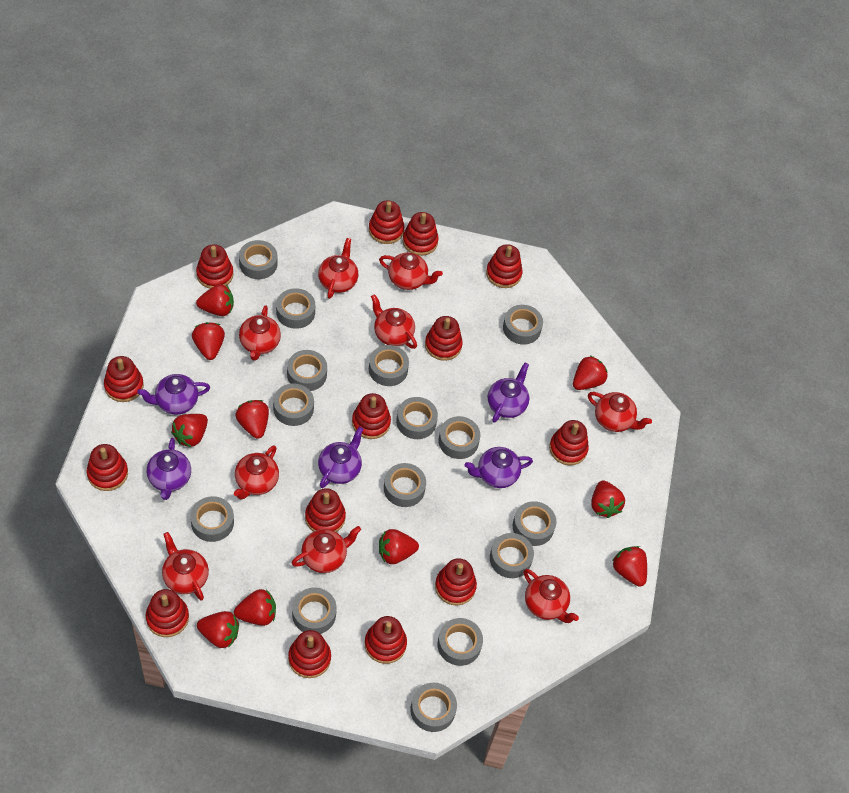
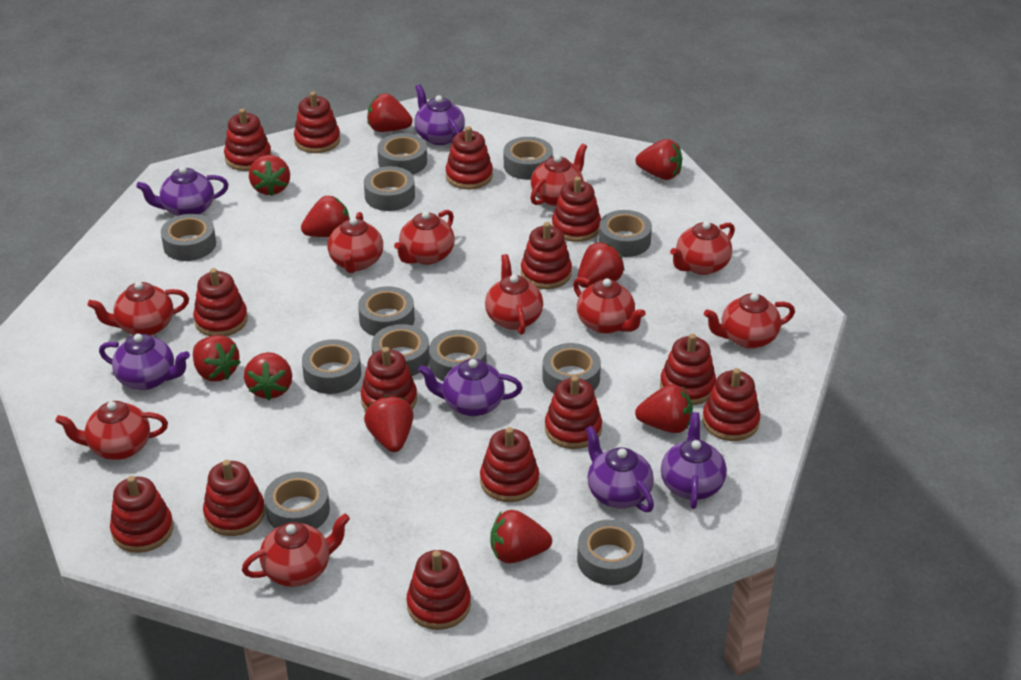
grey tape: 15 -> 12
purple teapot: 5 -> 6
red teapot: 9 -> 10

